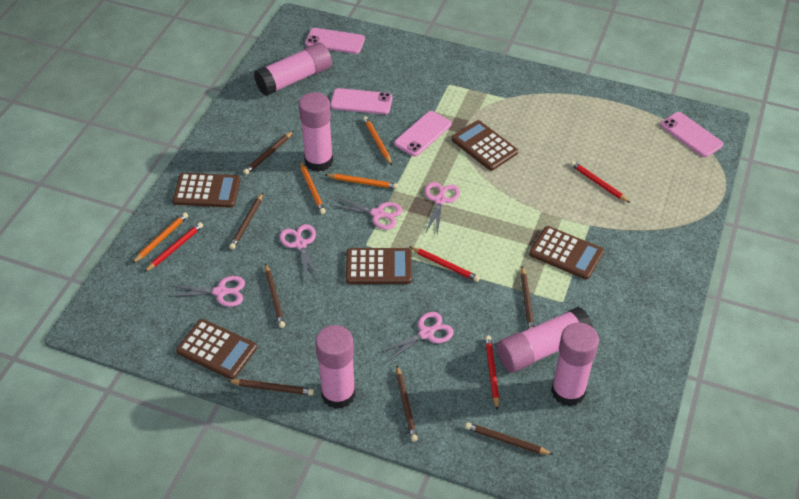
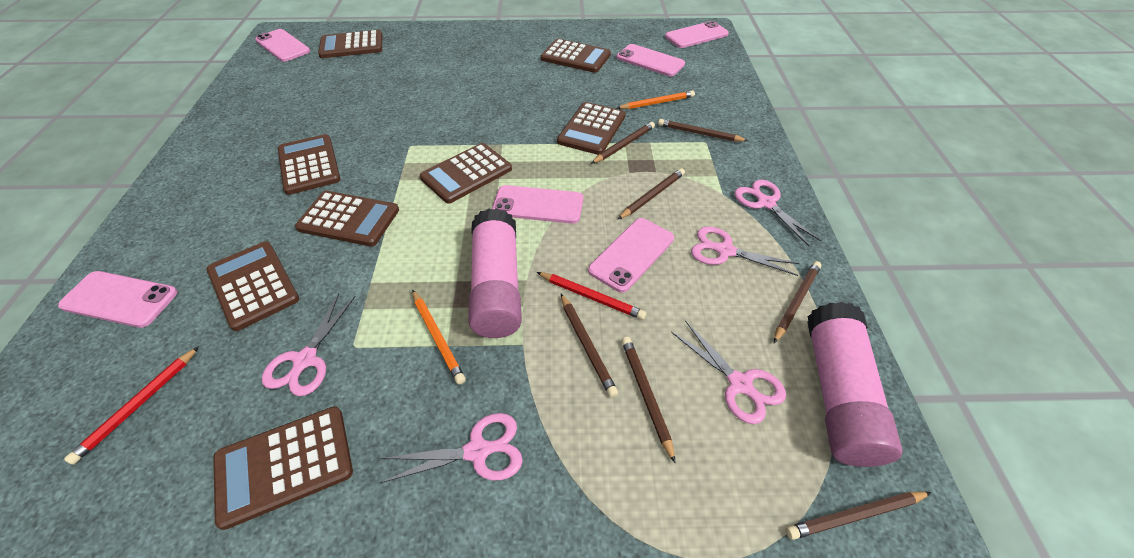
brown calculator: 5 -> 8
orange pencil: 4 -> 2
pink glue stick: 5 -> 2
pink phone: 4 -> 6
red pencil: 4 -> 2

